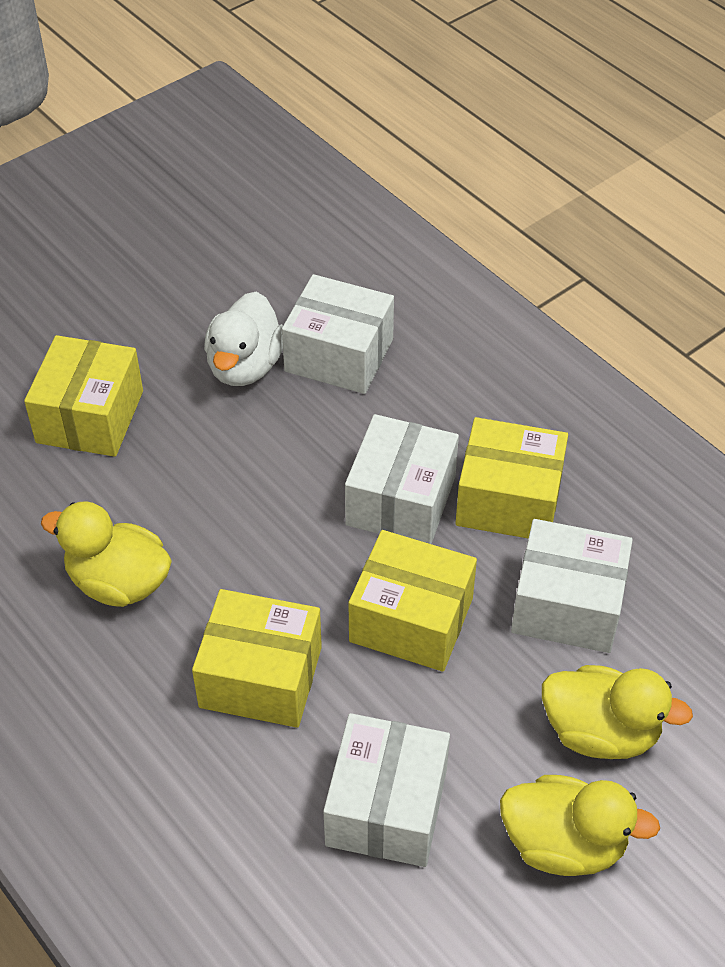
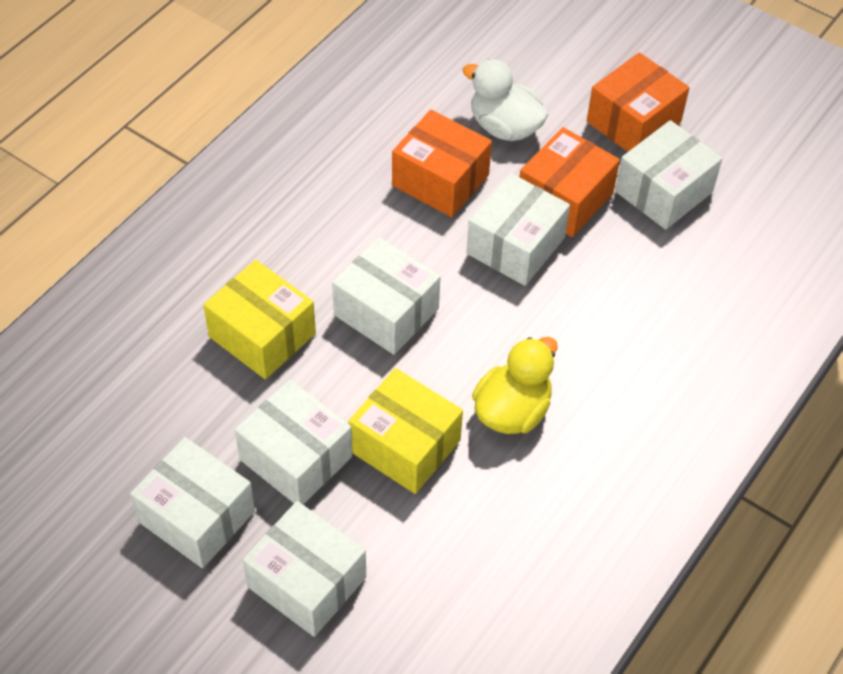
orange box: 0 -> 3
white box: 4 -> 6
yellow box: 4 -> 2
yellow duck: 3 -> 1

